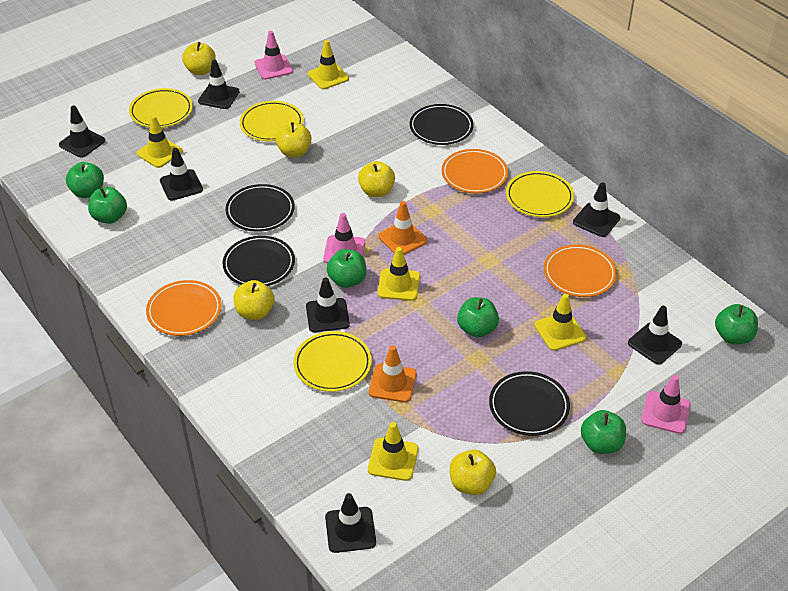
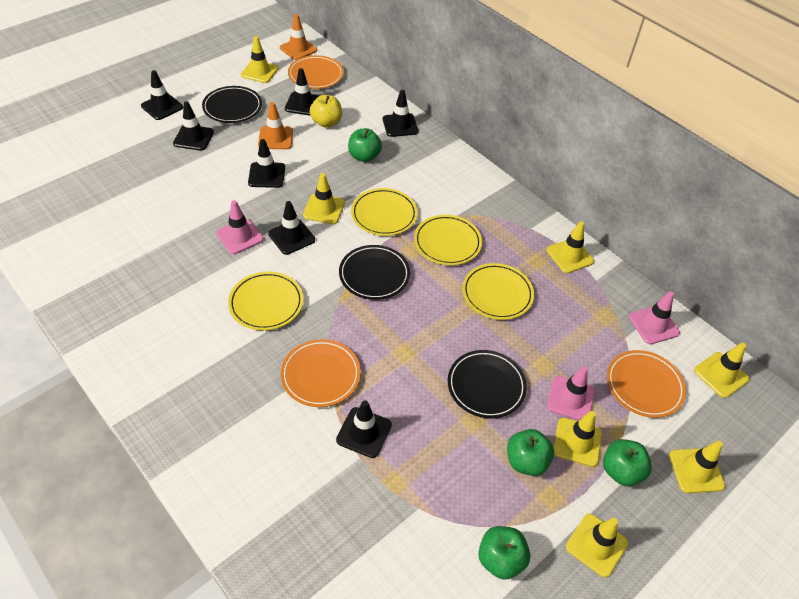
black plate: 4 -> 3
green apple: 6 -> 4
yellow apple: 5 -> 1
yellow traffic cone: 5 -> 7

